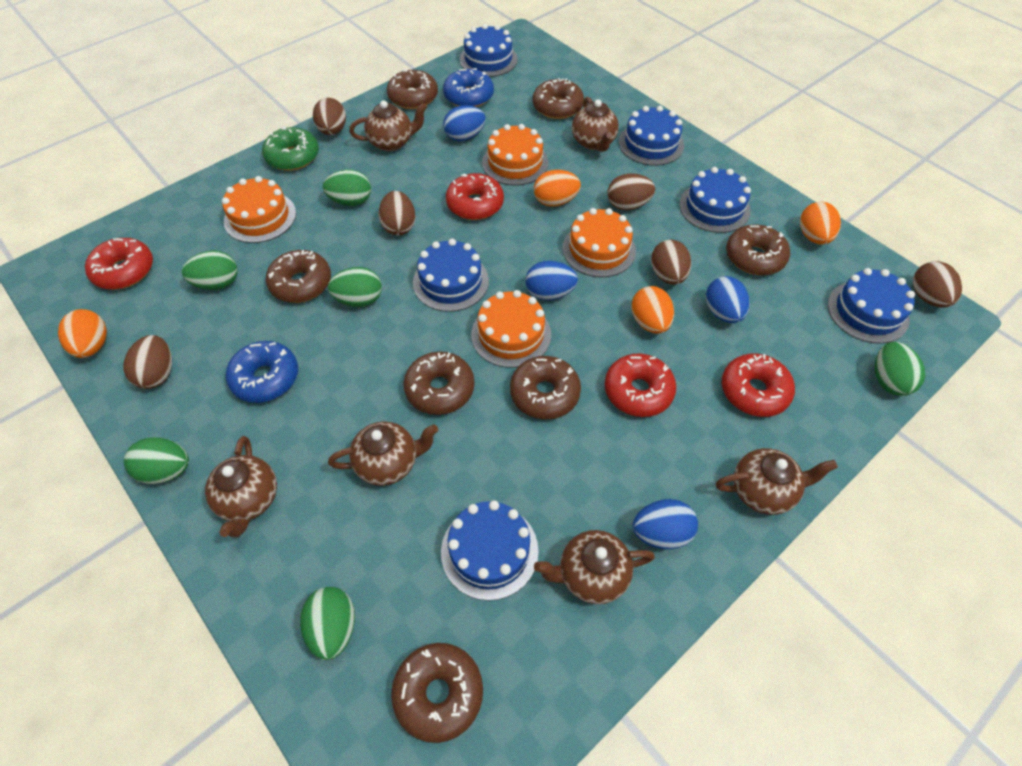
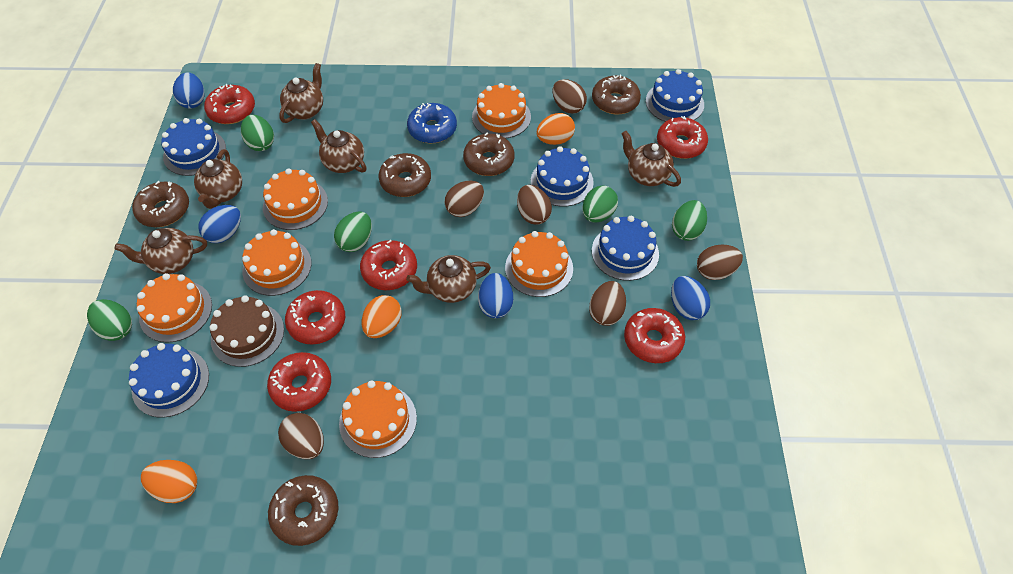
blue cake: 6 -> 5
blue donut: 2 -> 1
brown cake: 0 -> 1
brown donut: 7 -> 5
green donut: 1 -> 0
green egg: 6 -> 5
orange cake: 4 -> 6
orange egg: 4 -> 3
red donut: 4 -> 6

